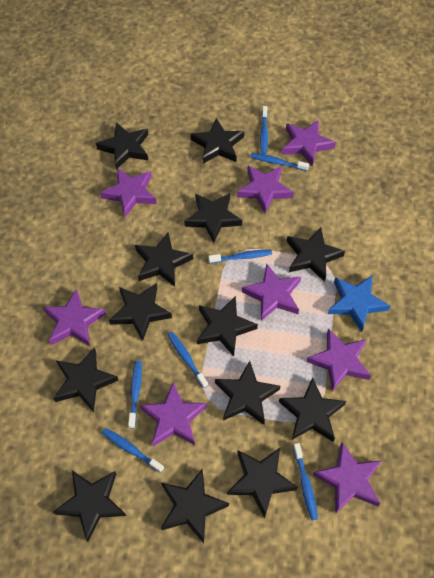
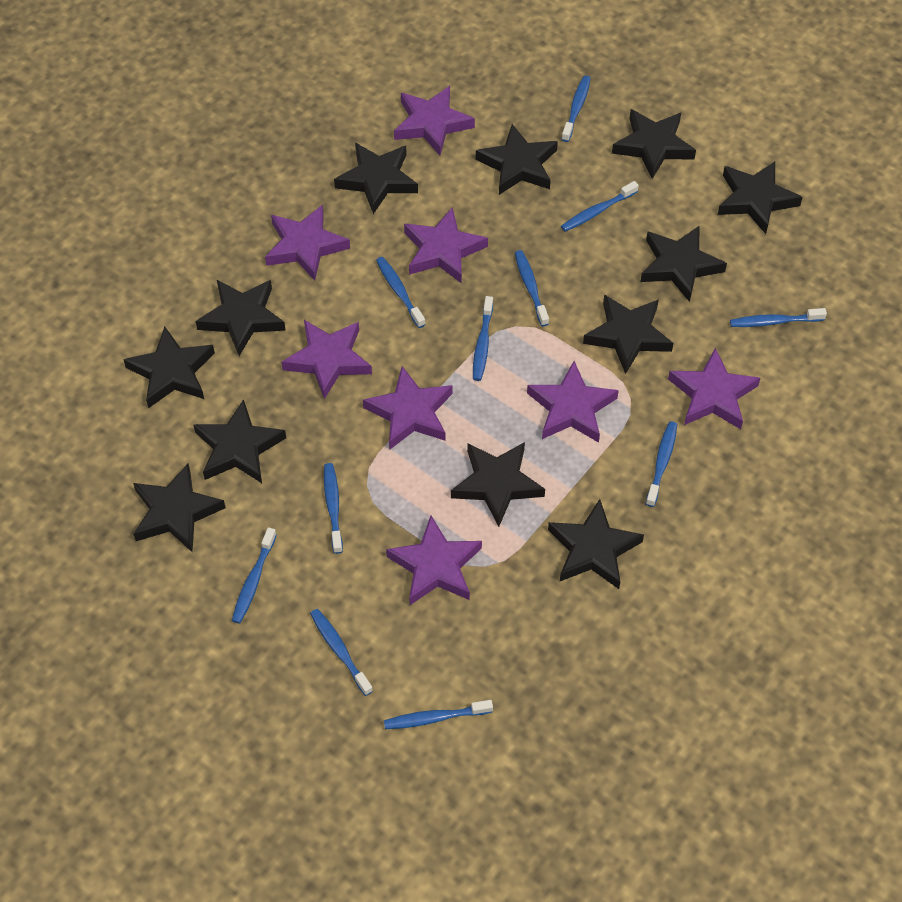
black star: 13 -> 12
blue star: 1 -> 0
blue toothbrush: 7 -> 11

